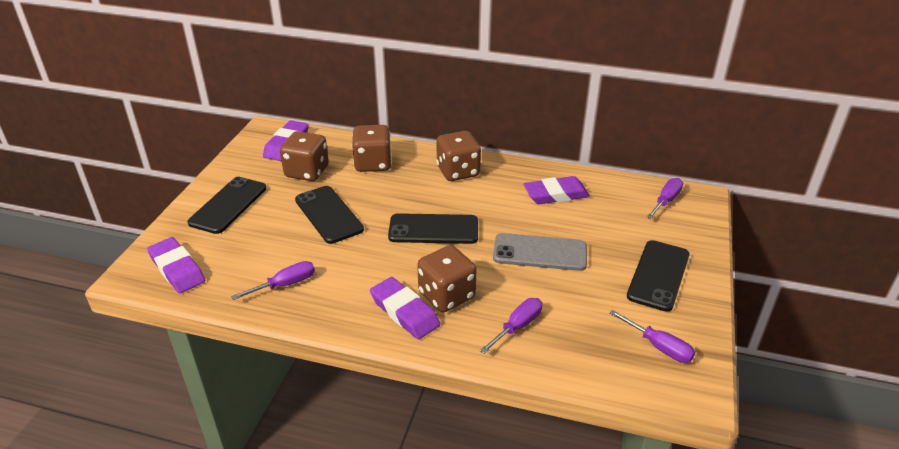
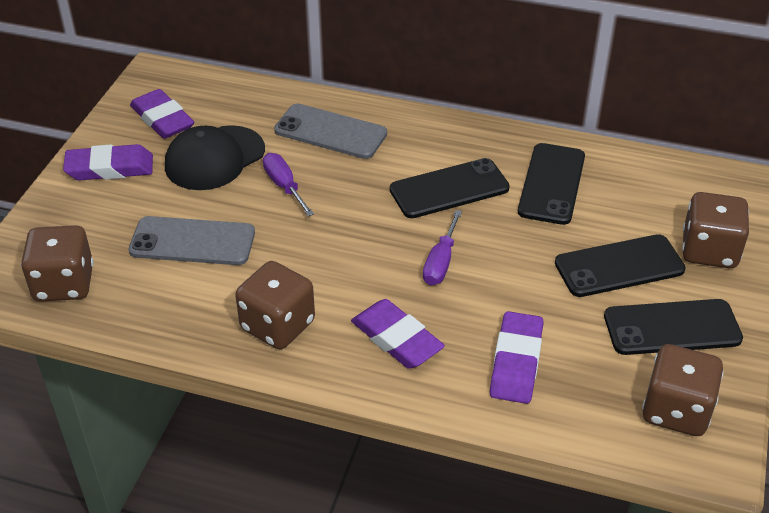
black cap: 0 -> 1
grey phone: 1 -> 2
purple screwdriver: 4 -> 2

